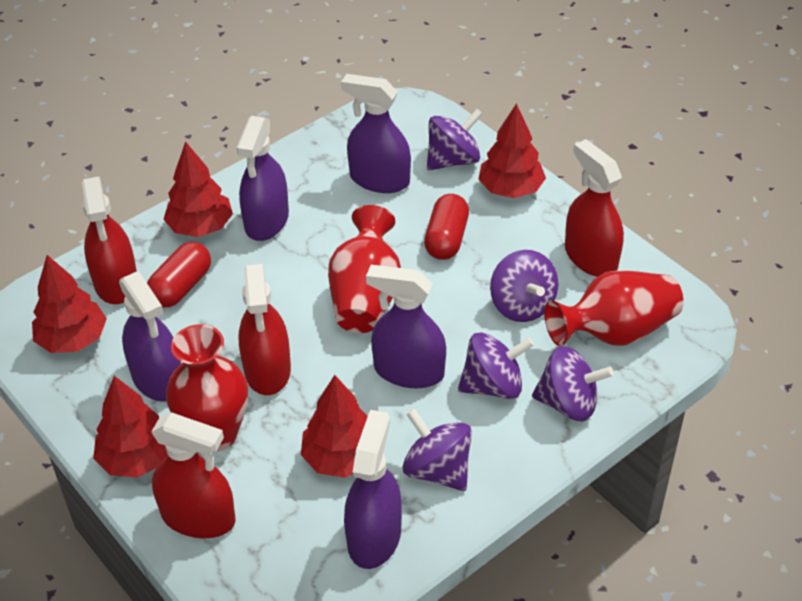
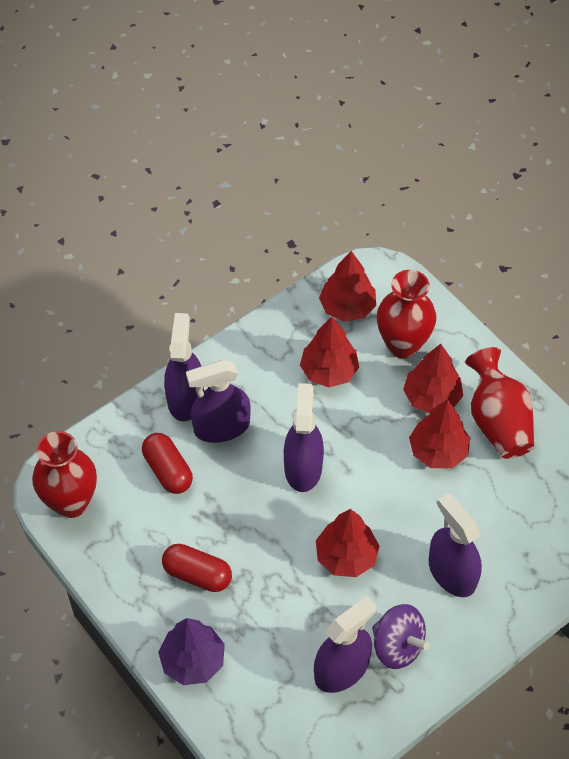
purple spinning top: 5 -> 1
purple tree: 0 -> 1
red spray bottle: 4 -> 0

